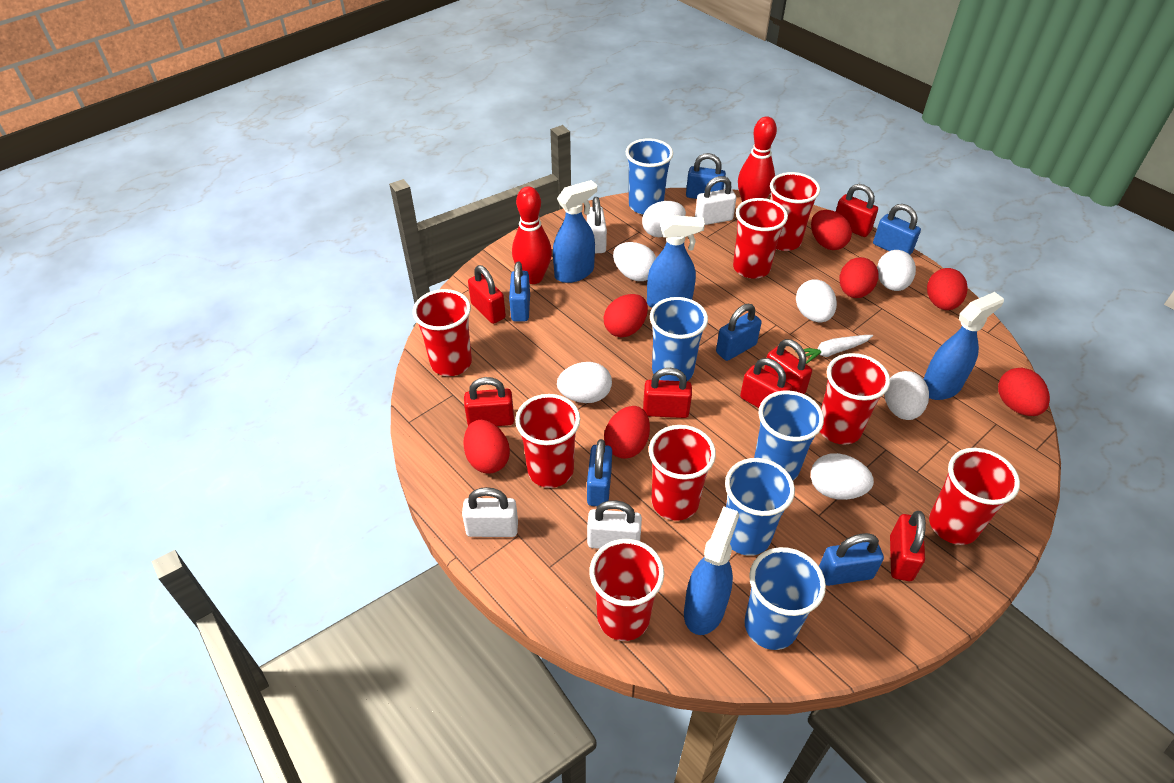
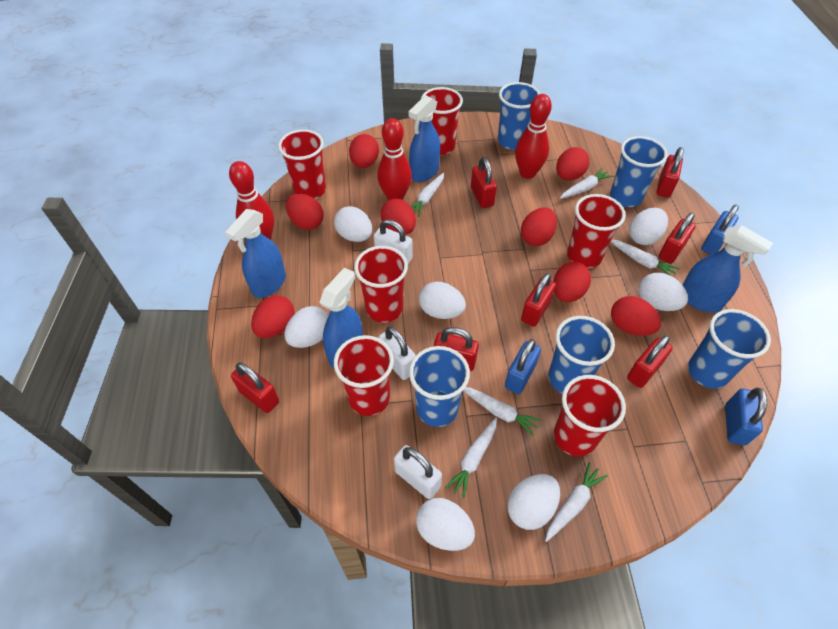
blue padlock: 6 -> 3
red bowling pin: 2 -> 3
red cup: 8 -> 6
red egg: 7 -> 8
white carrot: 1 -> 6
white padlock: 4 -> 3

